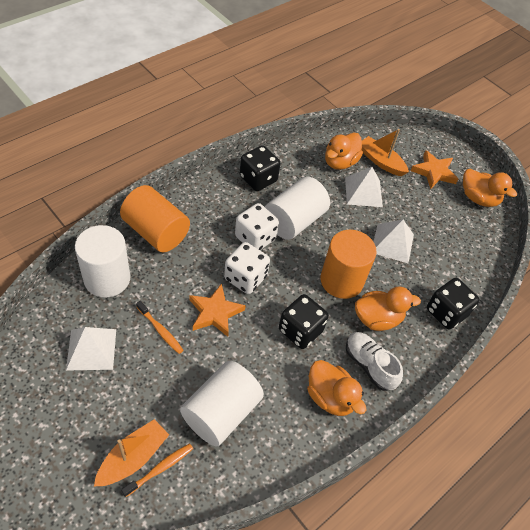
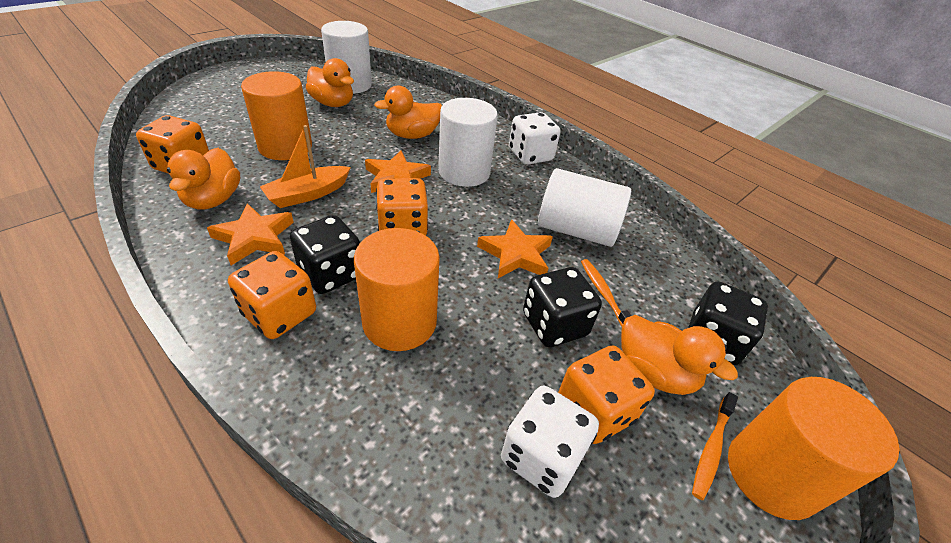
orange boat: 2 -> 1
orange cylinder: 2 -> 3
orange dice: 0 -> 4
orange star: 2 -> 3
white pyramid: 3 -> 0
white shoe: 1 -> 0

